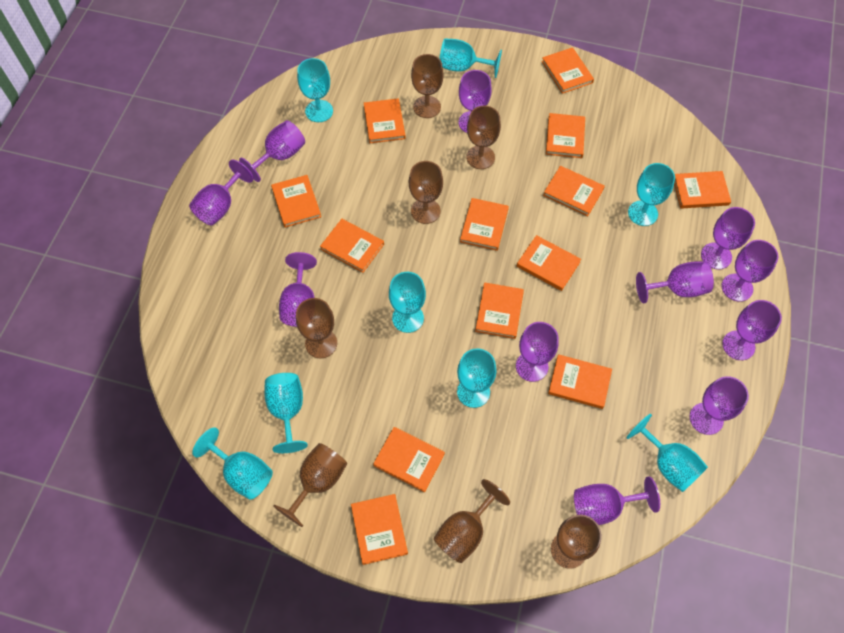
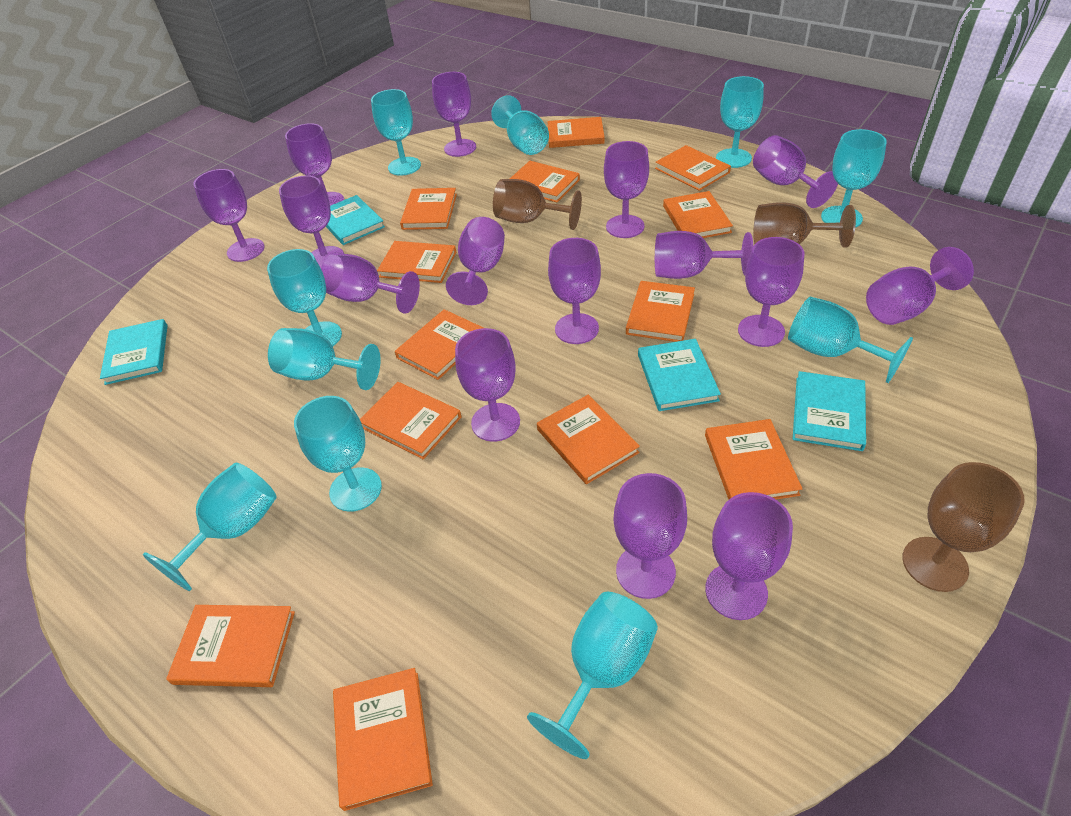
brown goblet: 7 -> 3
purple goblet: 11 -> 15
turquoise book: 0 -> 4
turquoise goblet: 8 -> 10

